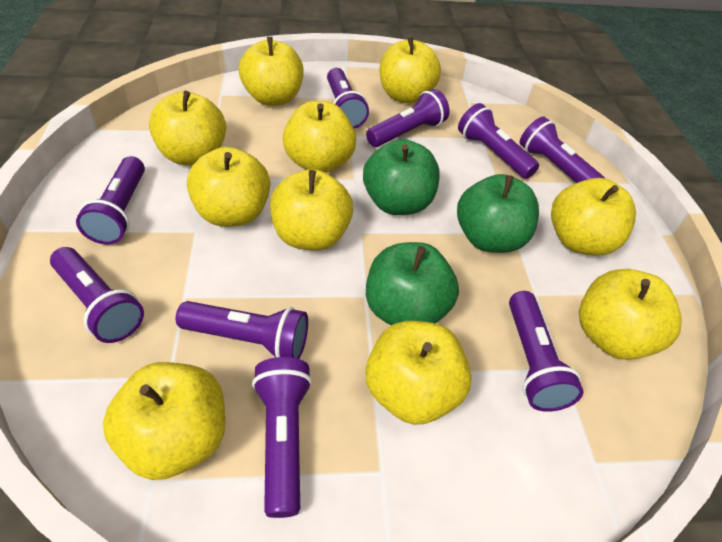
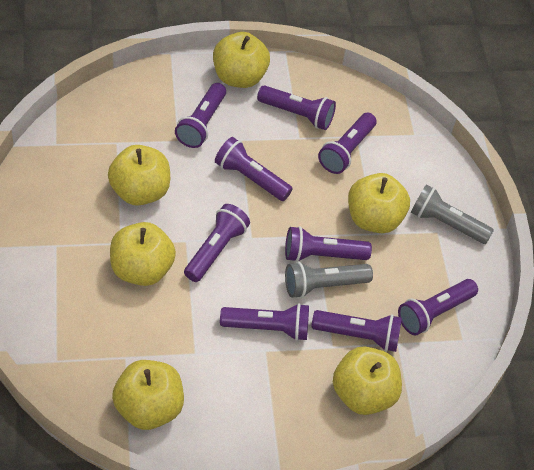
green apple: 3 -> 0
grey flashlight: 0 -> 2
yellow apple: 10 -> 6

